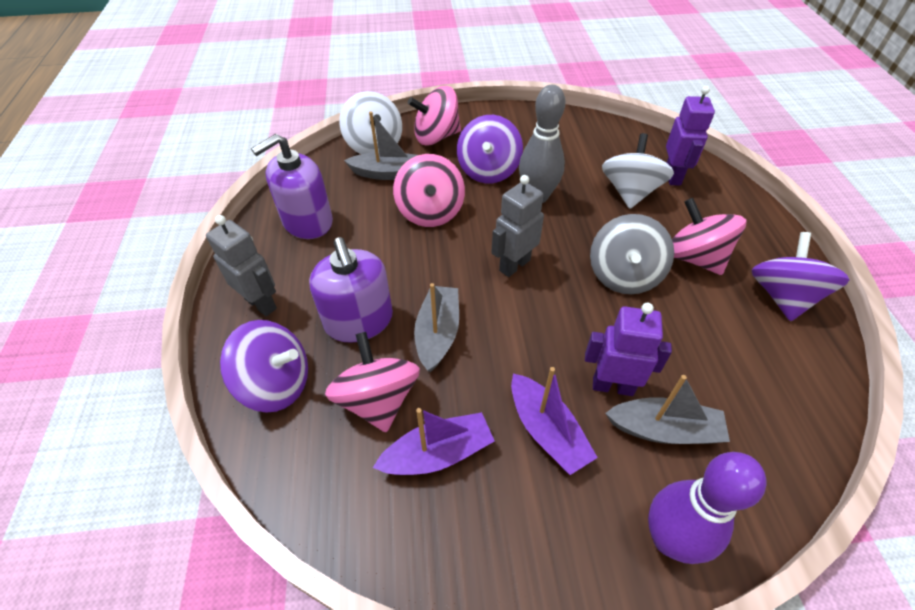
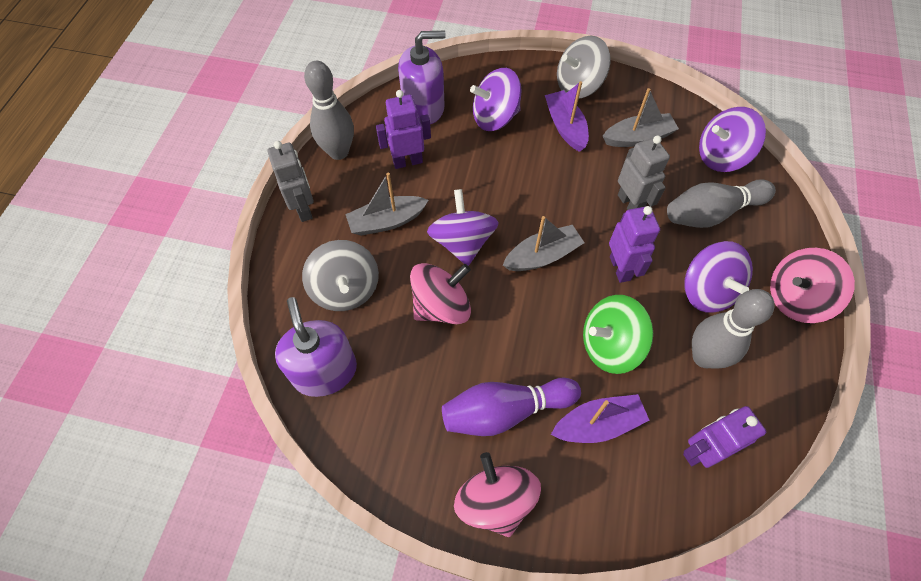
green spinning top: 0 -> 1
grey bowling pin: 1 -> 3
grey spinning top: 1 -> 2
pink spinning top: 4 -> 3
purple robot: 2 -> 3
purple spinning top: 3 -> 4
white spinning top: 2 -> 0

